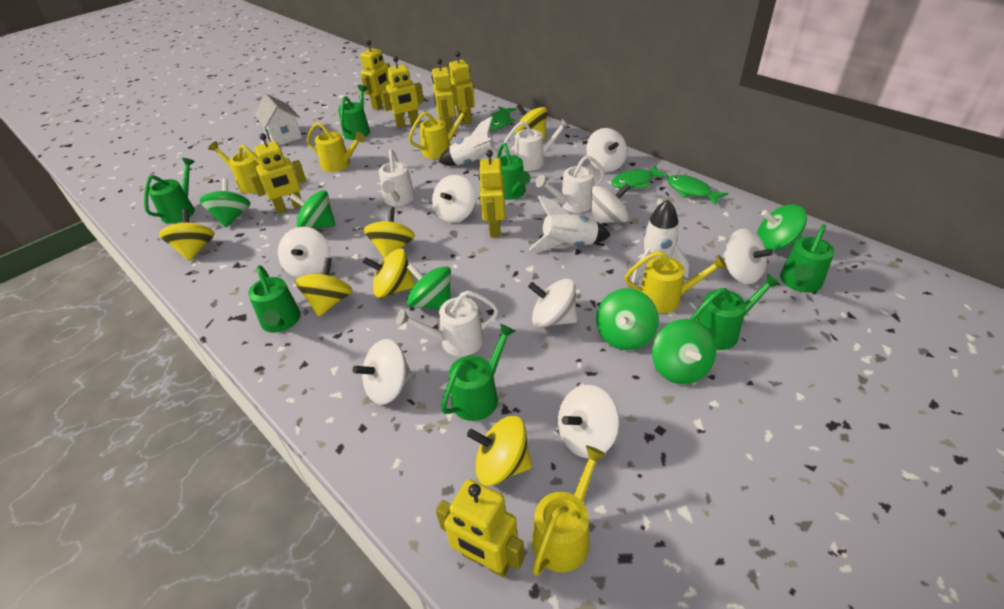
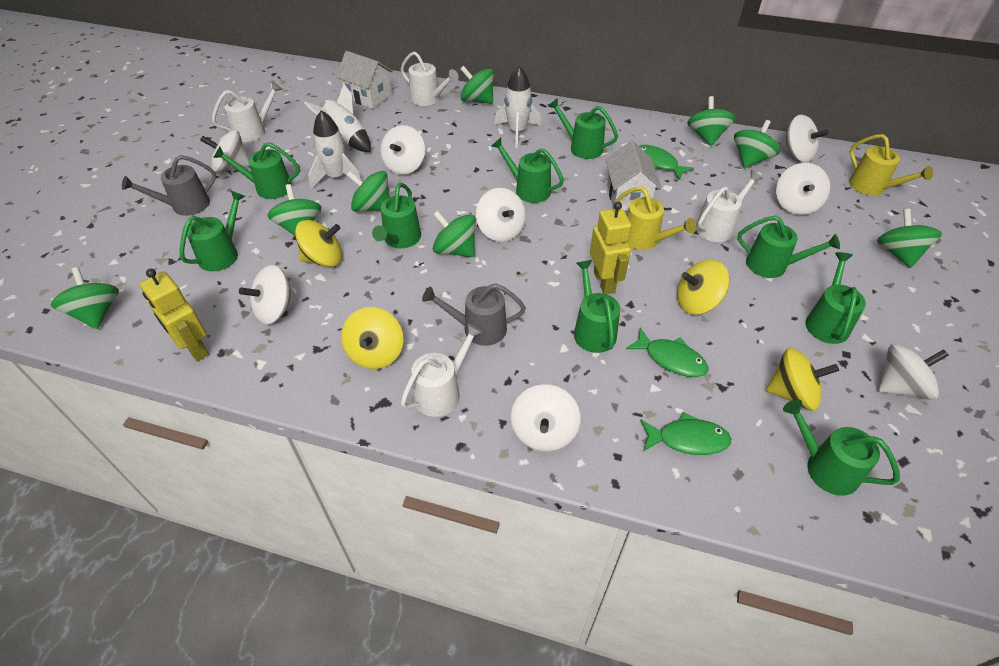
green spinning top: 6 -> 8
green watering can: 7 -> 9
grey watering can: 0 -> 2
white house: 1 -> 2
yellow robot: 7 -> 2
yellow spinning top: 6 -> 4
yellow watering can: 5 -> 2

